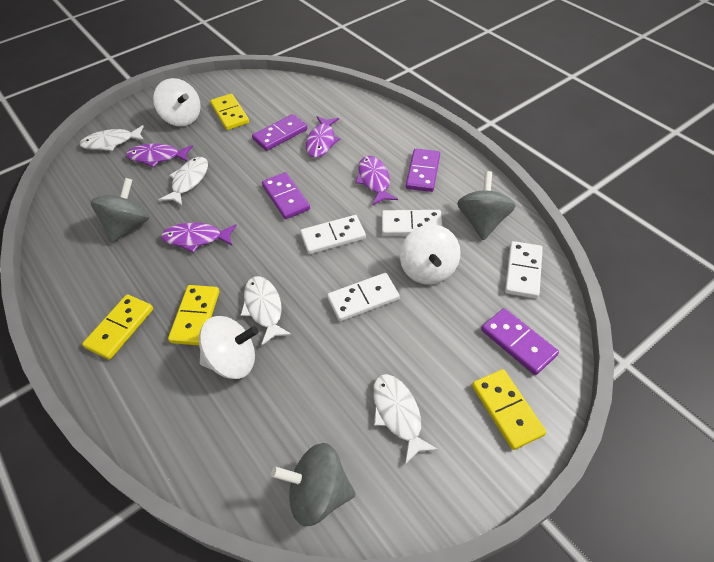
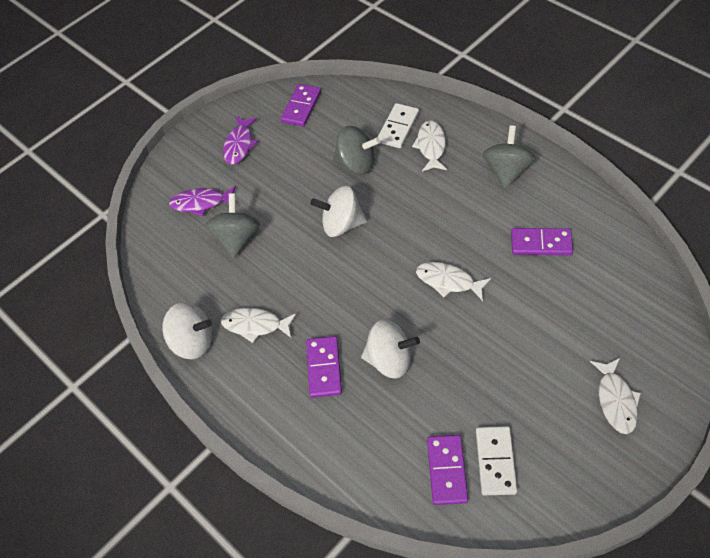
purple fish: 4 -> 2
white domino: 4 -> 2
yellow domino: 4 -> 0

